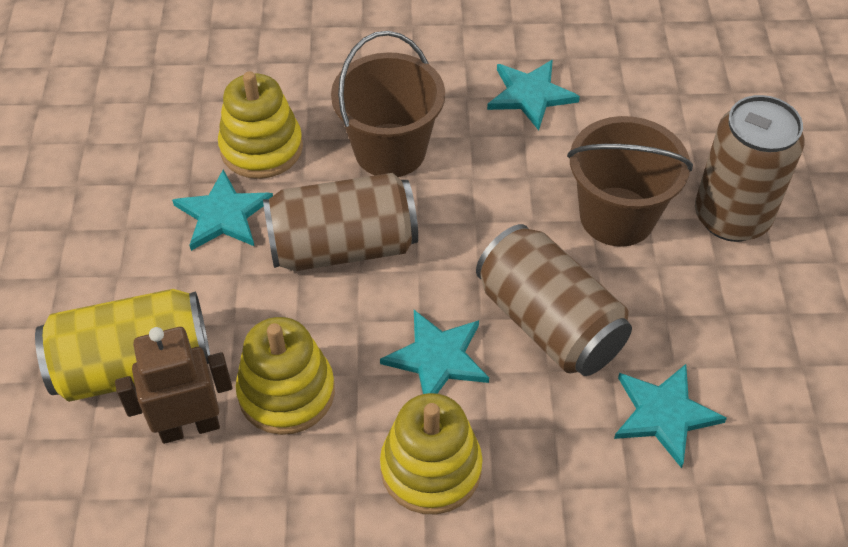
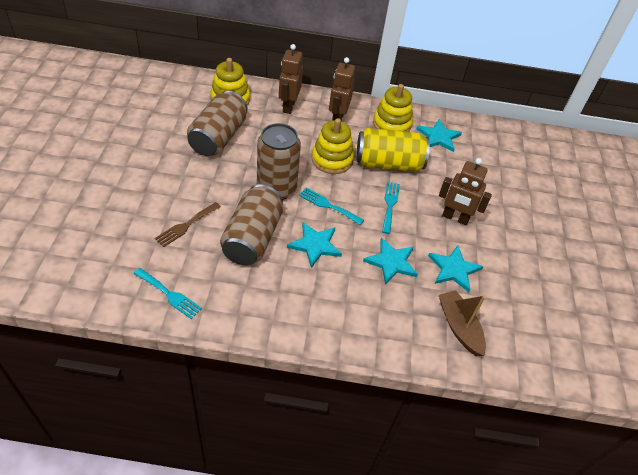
brown boat: 0 -> 1
brown bucket: 2 -> 0
brown fork: 0 -> 1
brown robot: 1 -> 3
turquoise fork: 0 -> 3

